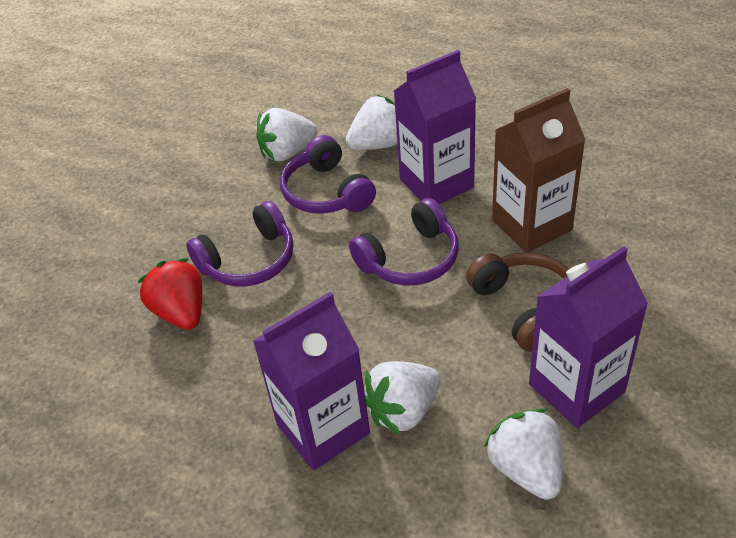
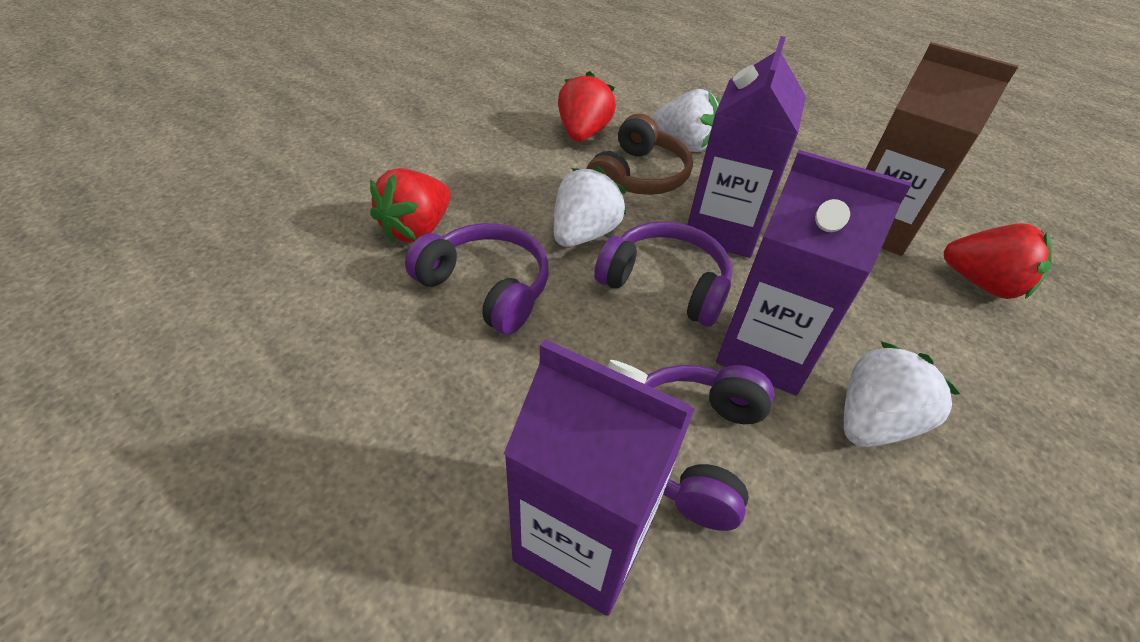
red strawberry: 1 -> 3
white strawberry: 4 -> 3

